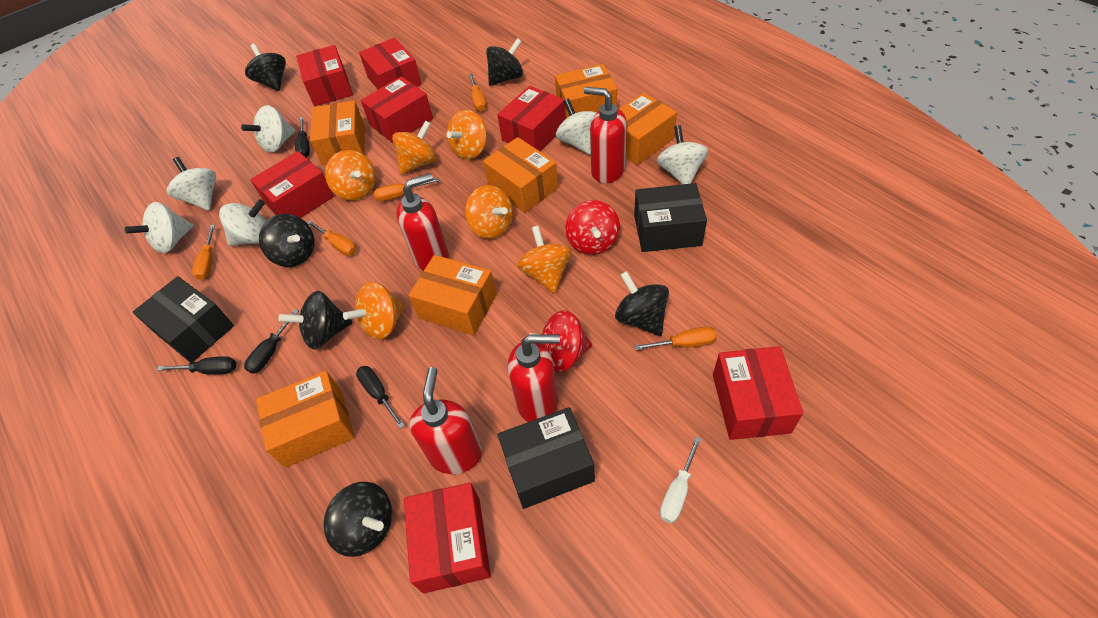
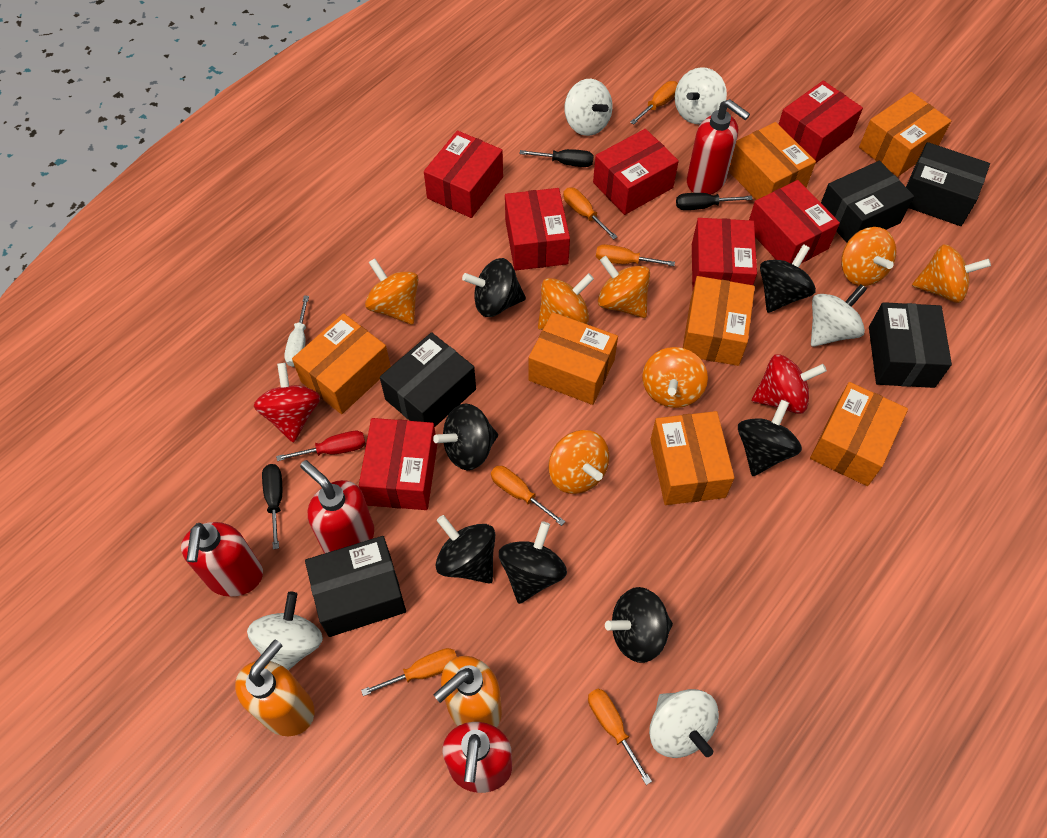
black box: 3 -> 5
black screwdriver: 4 -> 3
black spinning top: 6 -> 7
orange box: 6 -> 7
orange screwdriver: 5 -> 6
orange soap dispenser: 0 -> 2
orange spinning top: 6 -> 7
red screwdriver: 0 -> 1
white spinning top: 6 -> 5

